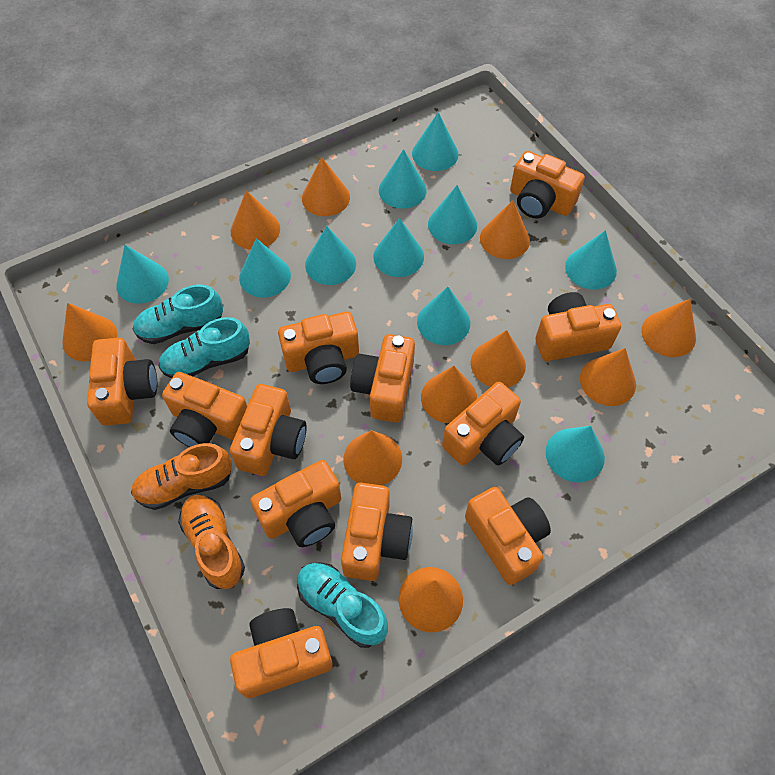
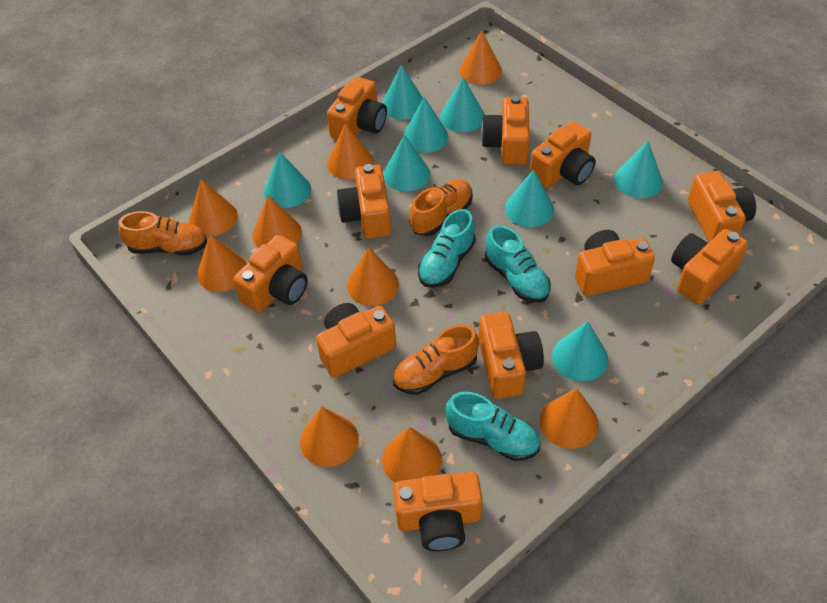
orange camera: 12 -> 11
orange cone: 10 -> 9
orange shoe: 2 -> 3
turquoise cone: 10 -> 8

